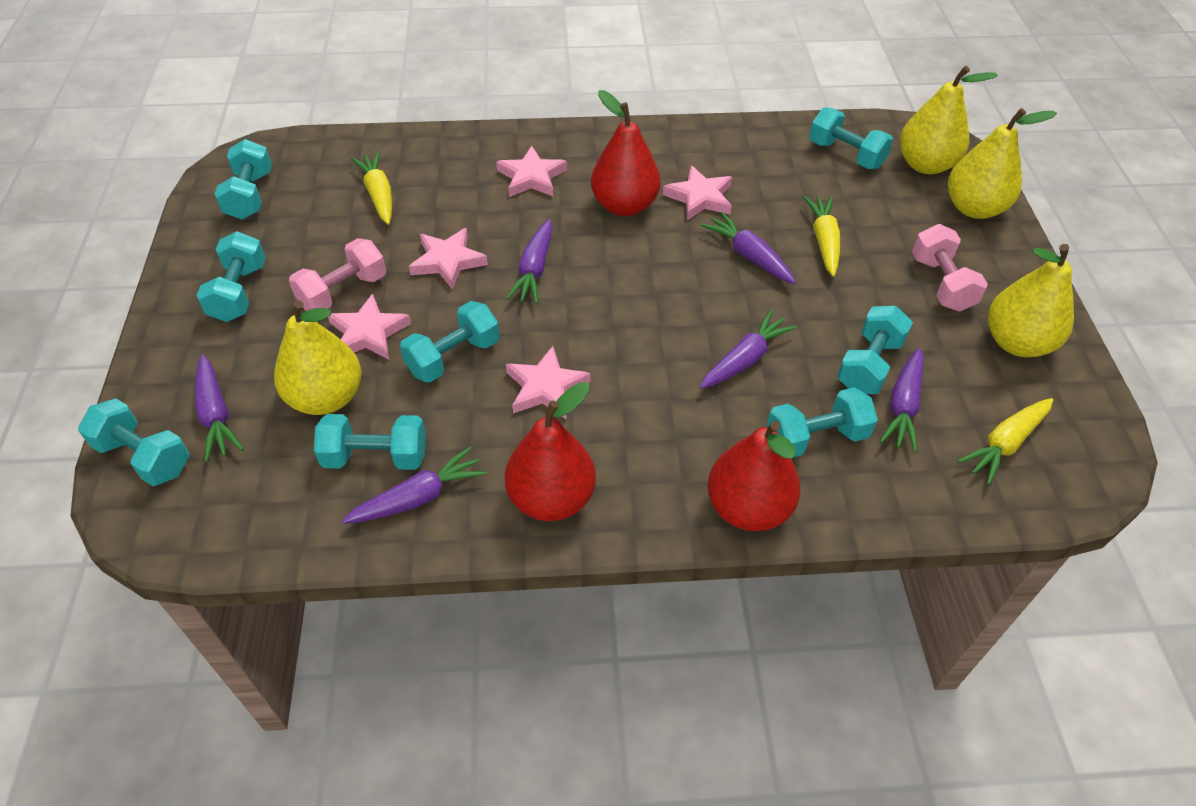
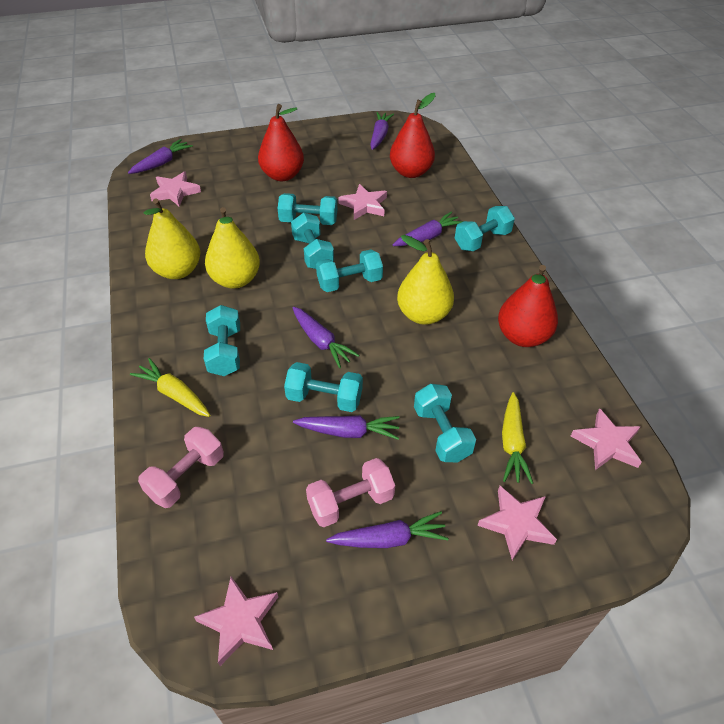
turquoise dumbbell: 8 -> 7
yellow carrot: 3 -> 2
yellow pear: 4 -> 3

